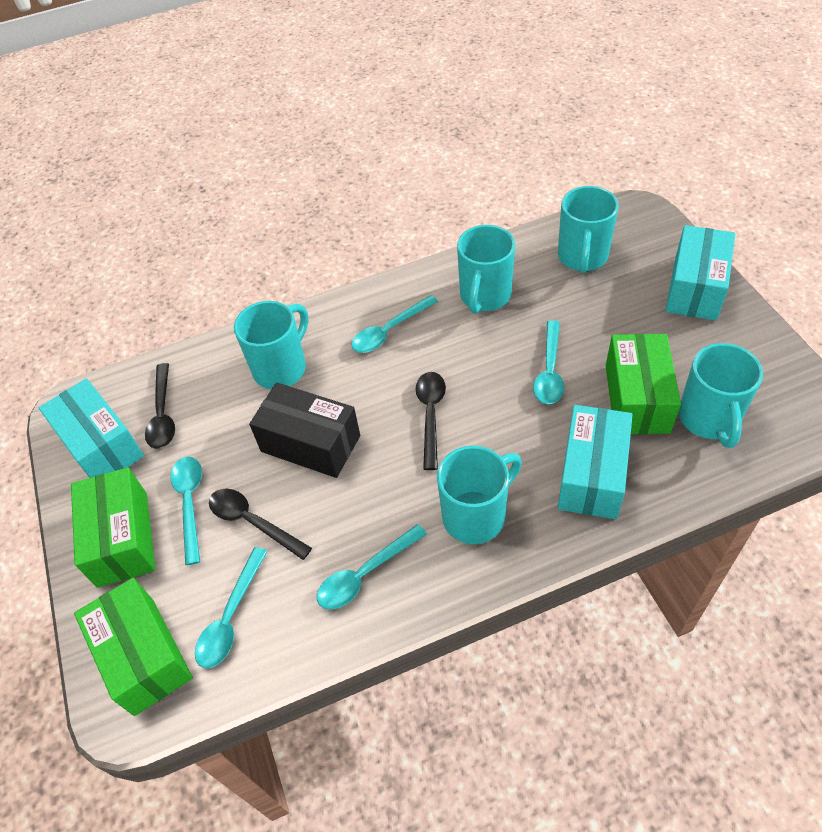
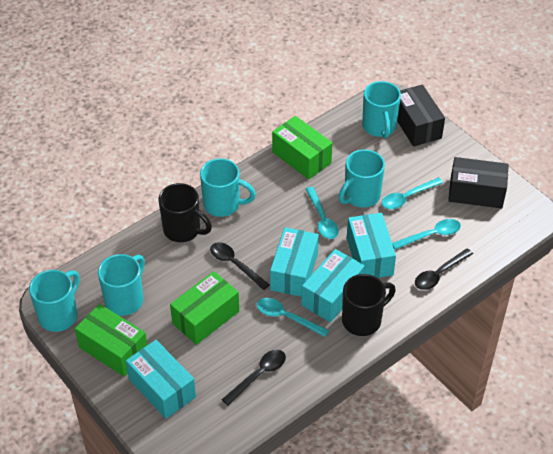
black box: 1 -> 2
black mug: 0 -> 2
turquoise box: 3 -> 4
turquoise spoon: 5 -> 4

